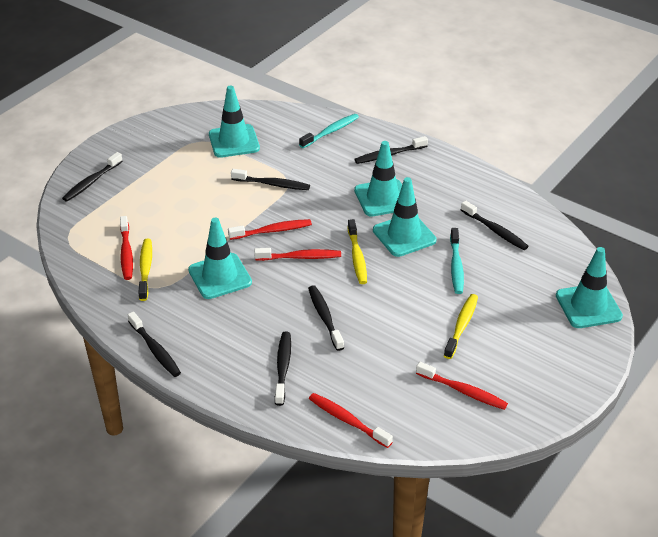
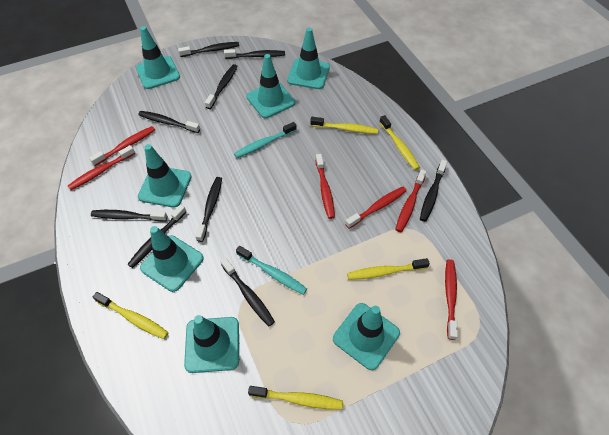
black toothbrush: 7 -> 9
red toothbrush: 5 -> 6
turquoise traffic cone: 5 -> 7
yellow toothbrush: 3 -> 5

